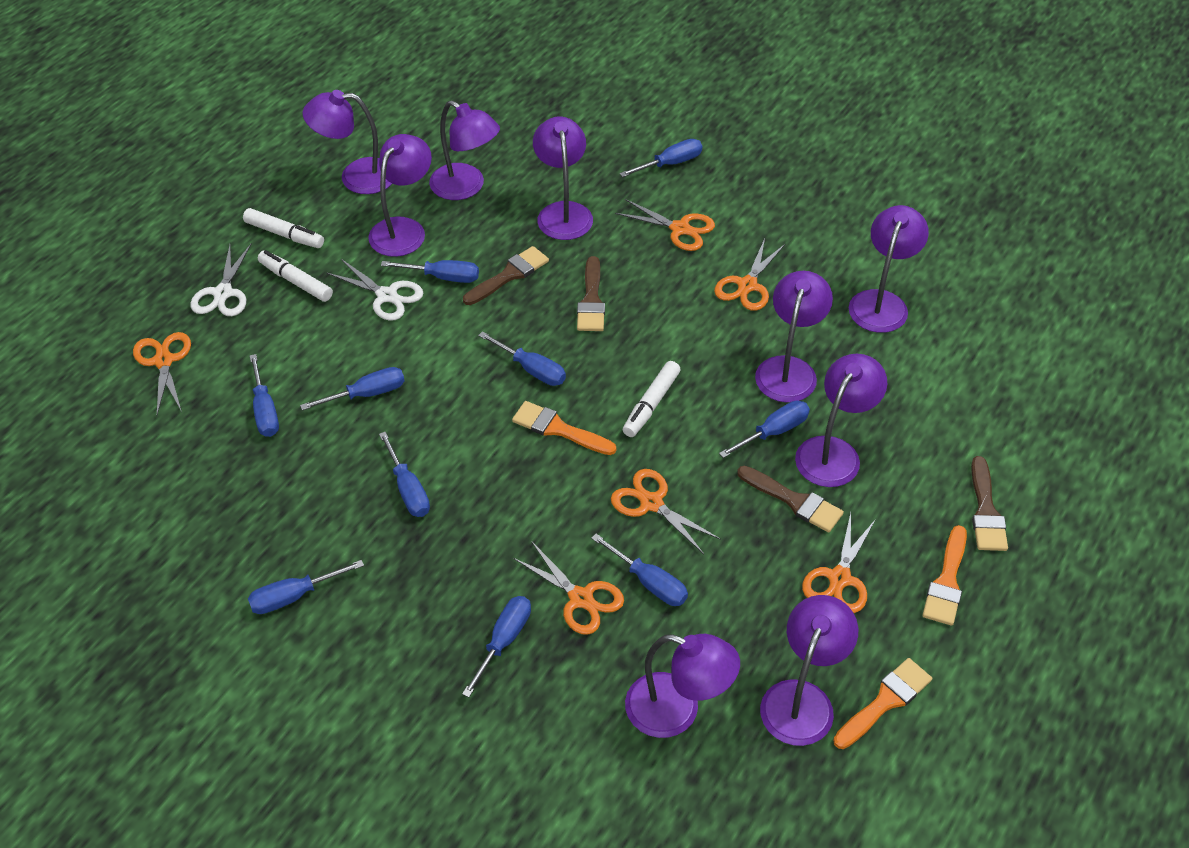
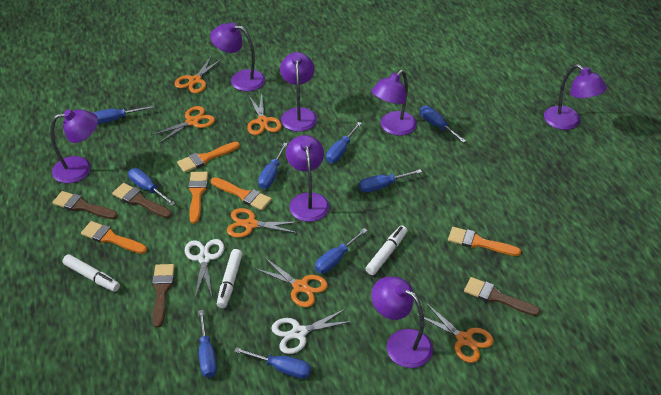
blue screwdriver: 10 -> 9
orange brush: 3 -> 5
purple lamp: 9 -> 7

